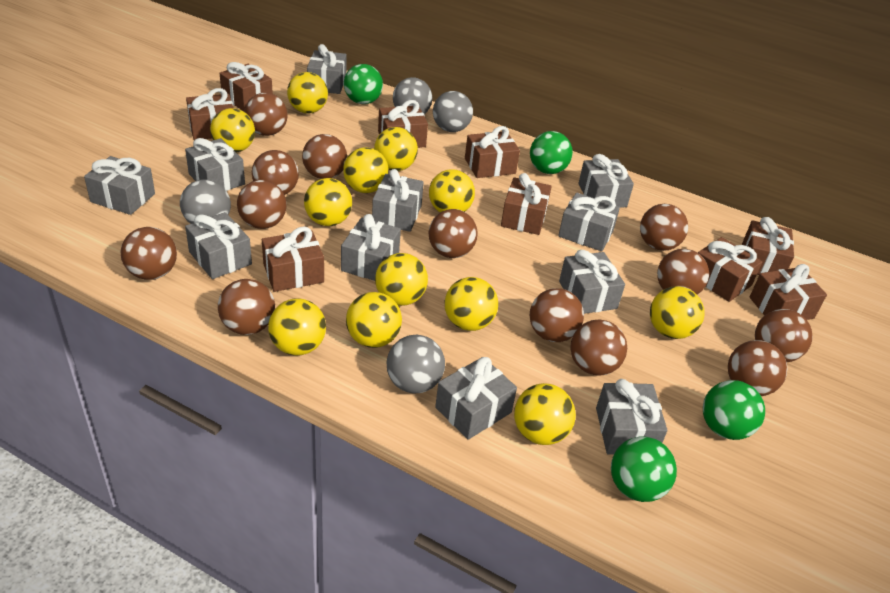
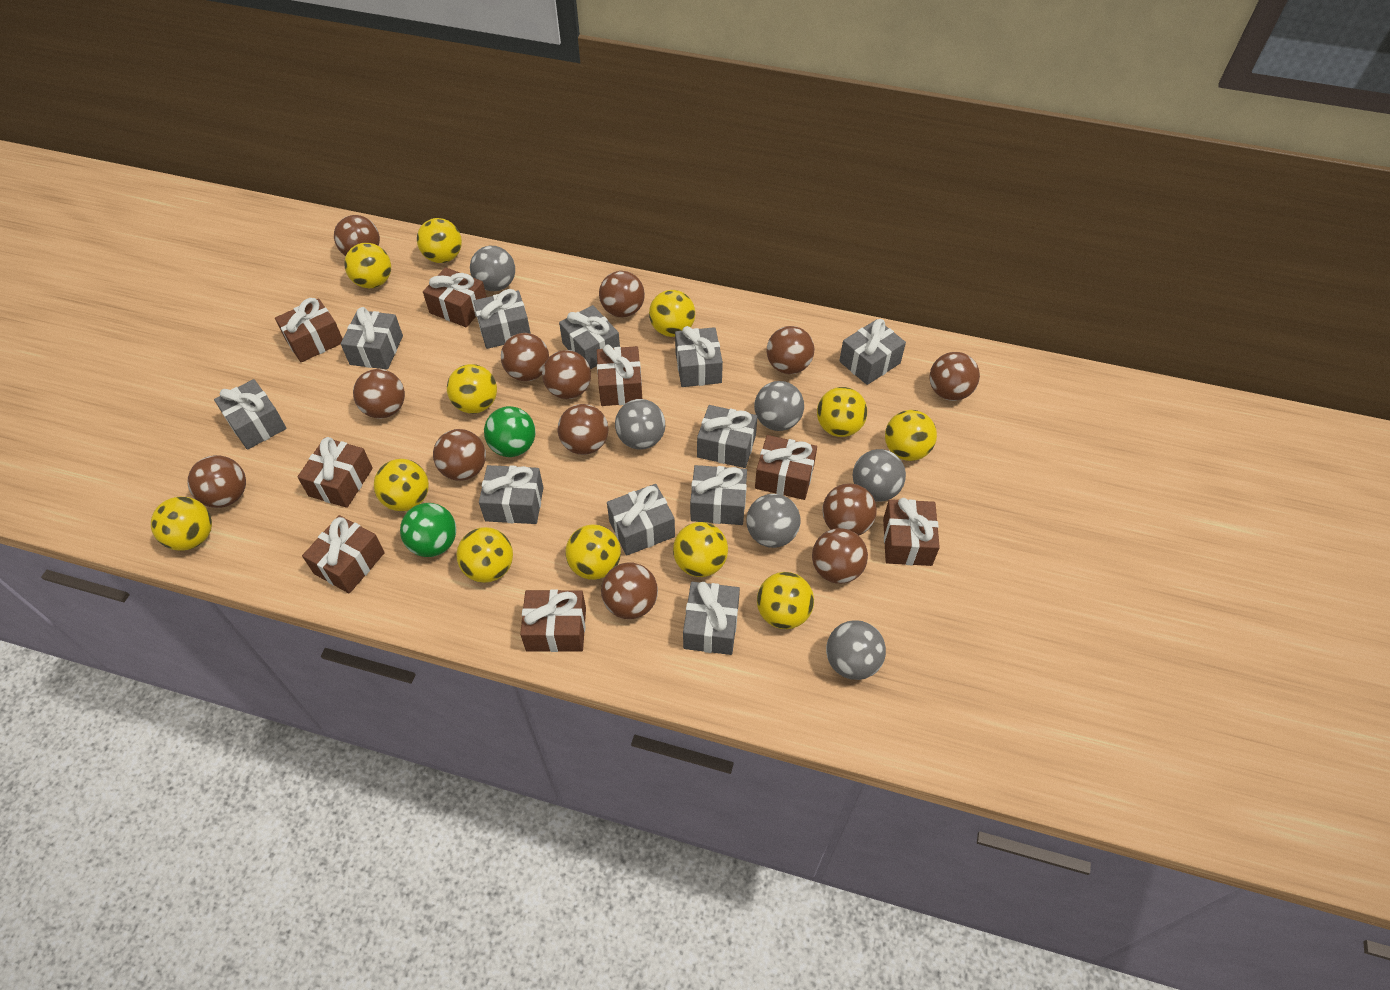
brown gift: 9 -> 8
green ball: 4 -> 2
grey ball: 4 -> 6

